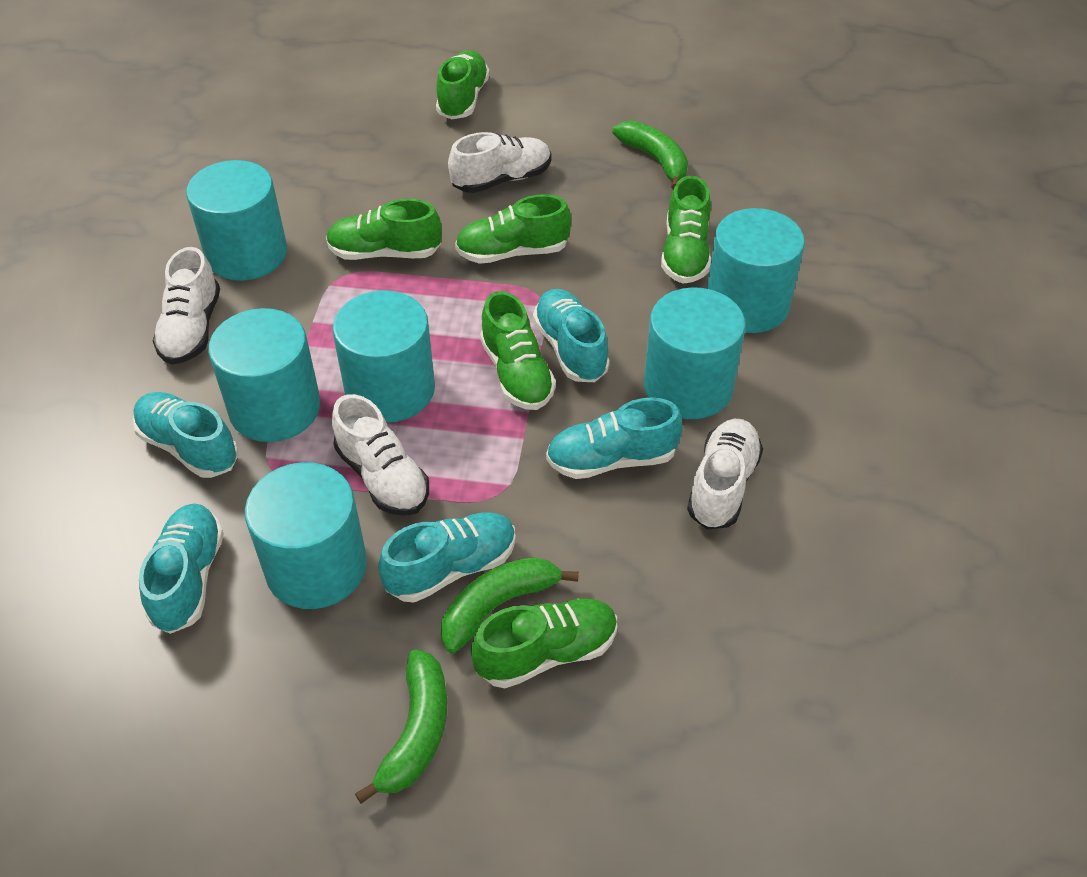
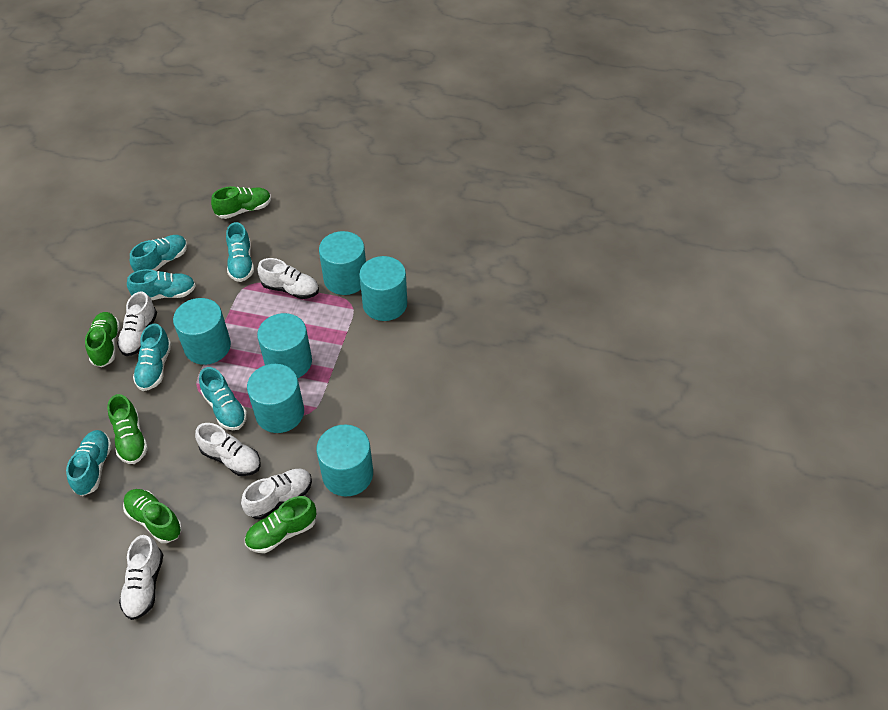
green banana: 3 -> 0
green shoe: 6 -> 5
turquoise shoe: 5 -> 6
white shoe: 4 -> 5

